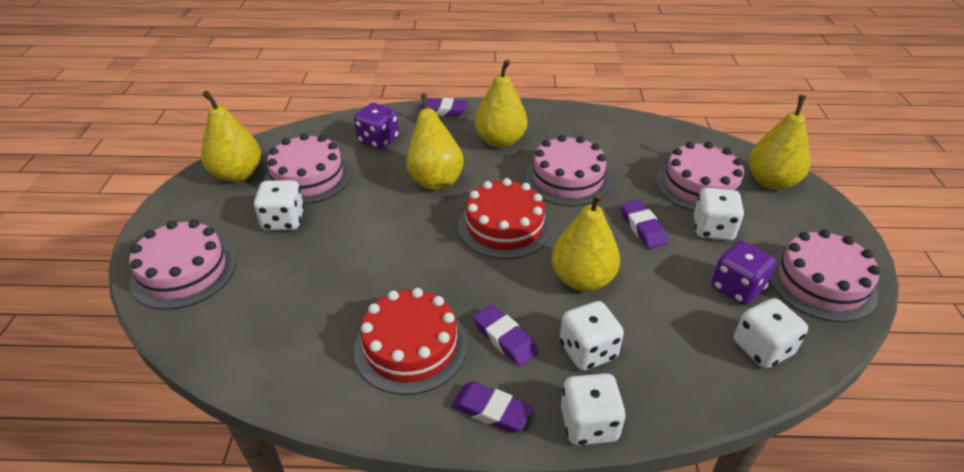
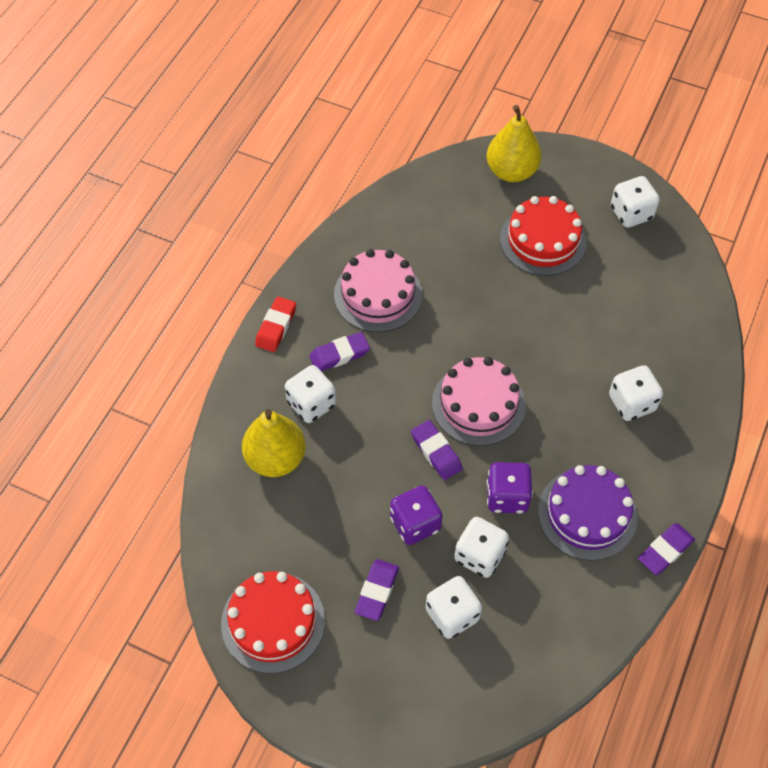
pink cake: 5 -> 2
purple cake: 0 -> 1
red eraser: 0 -> 1
yellow pear: 5 -> 2

